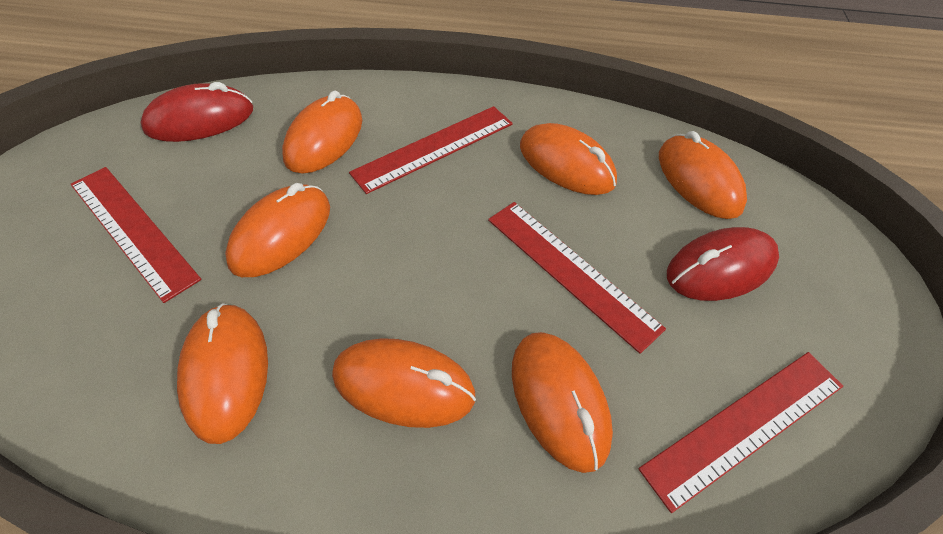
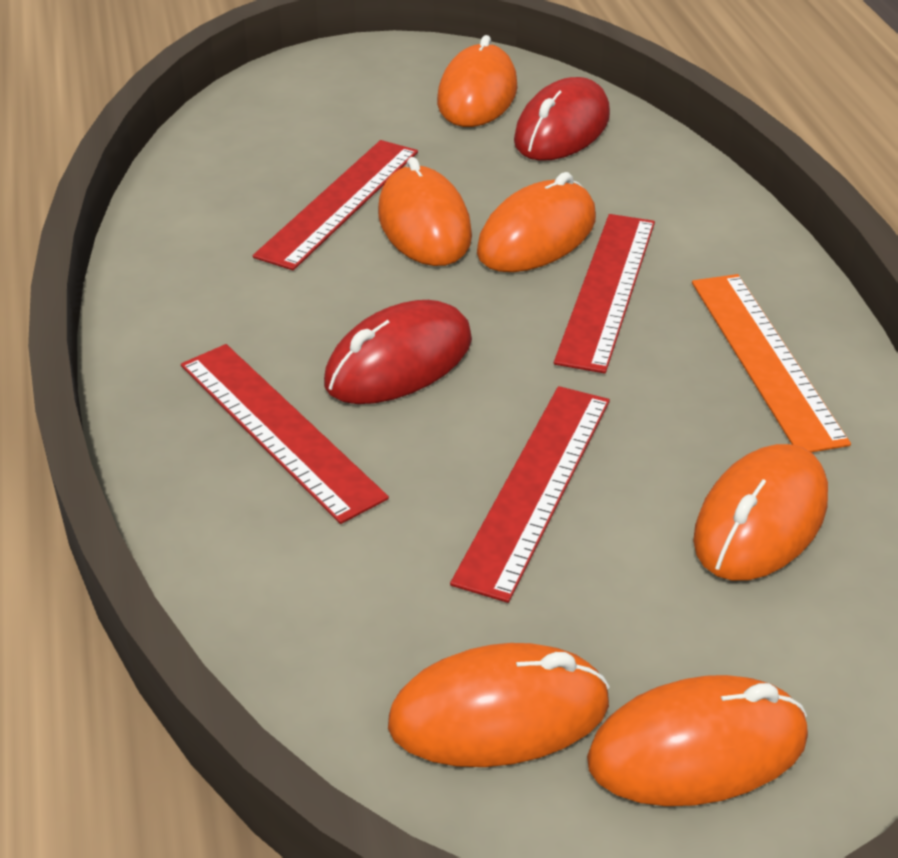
orange mouse: 7 -> 6
orange ruler: 0 -> 1

